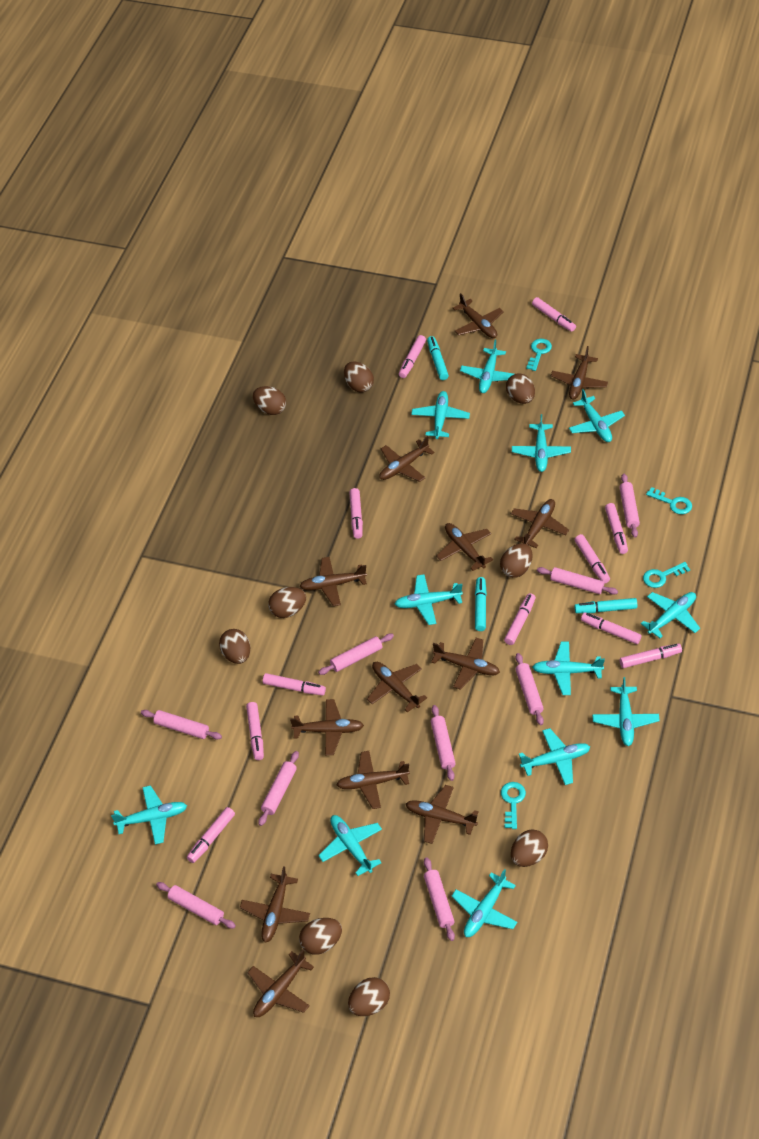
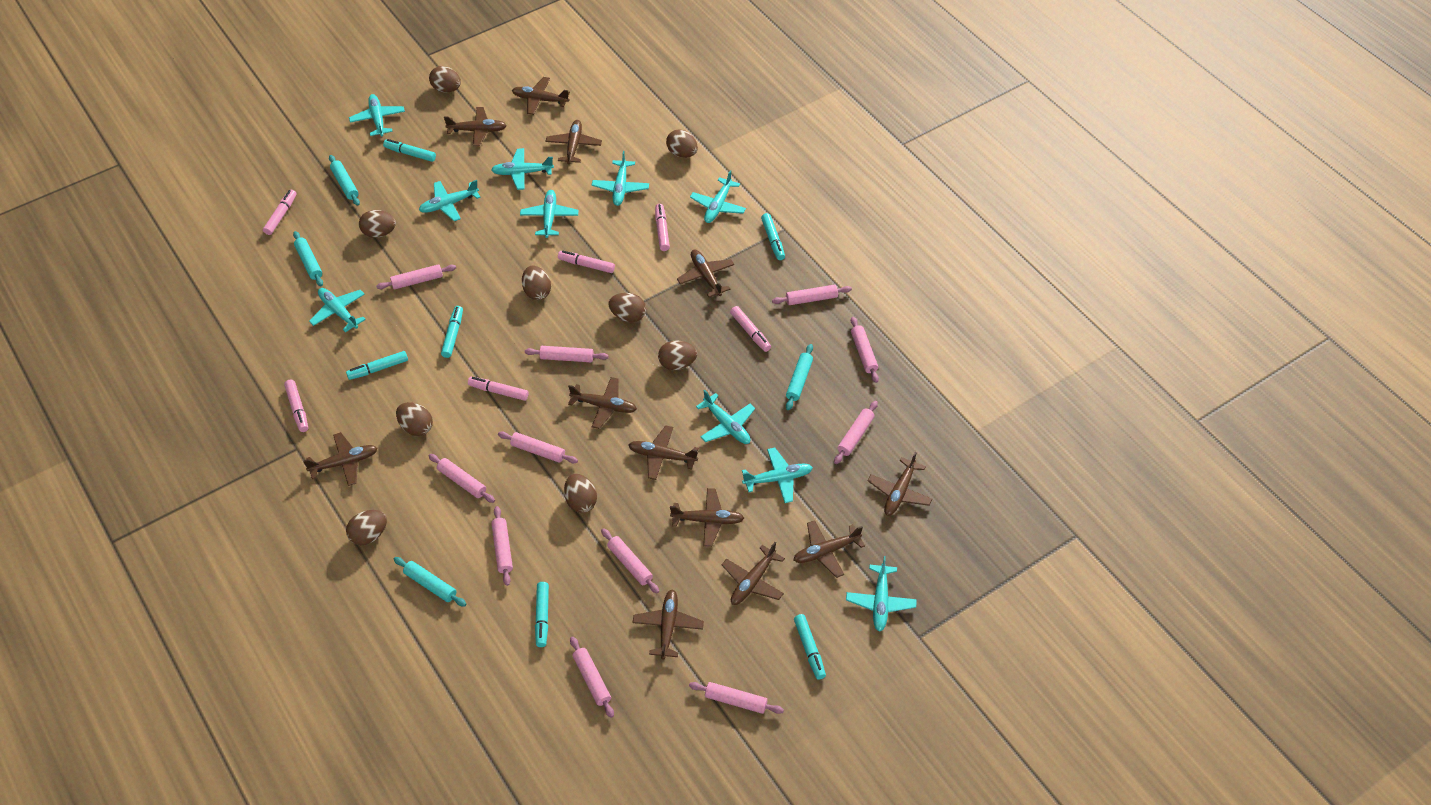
brown plane: 13 -> 12
pink marker: 11 -> 6
pink rolling pin: 9 -> 11
turquoise key: 4 -> 0
turquoise marker: 3 -> 6
turquoise plane: 12 -> 10
turquoise rolling pin: 0 -> 4

